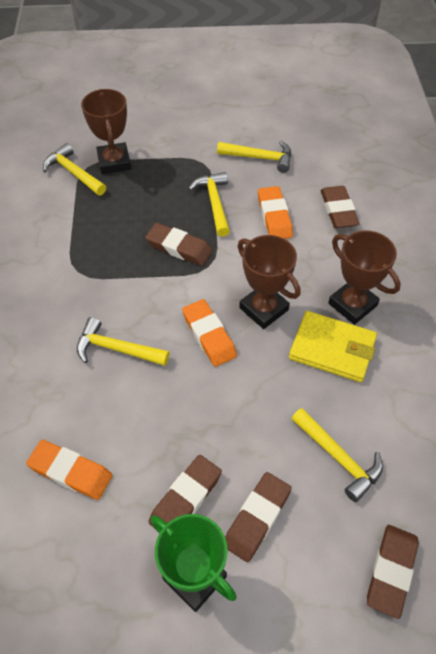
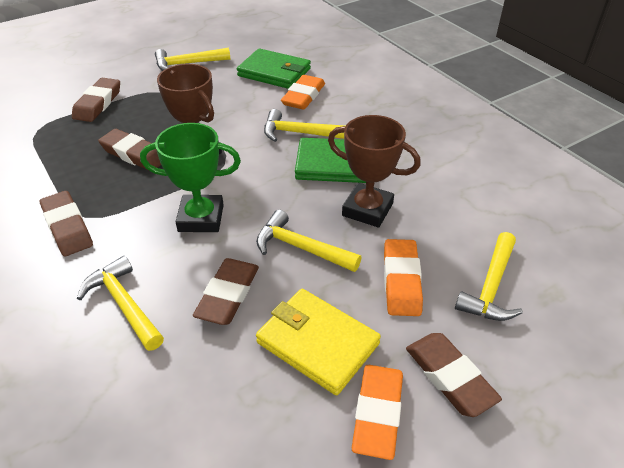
brown trophy: 3 -> 2
green wallet: 0 -> 2

